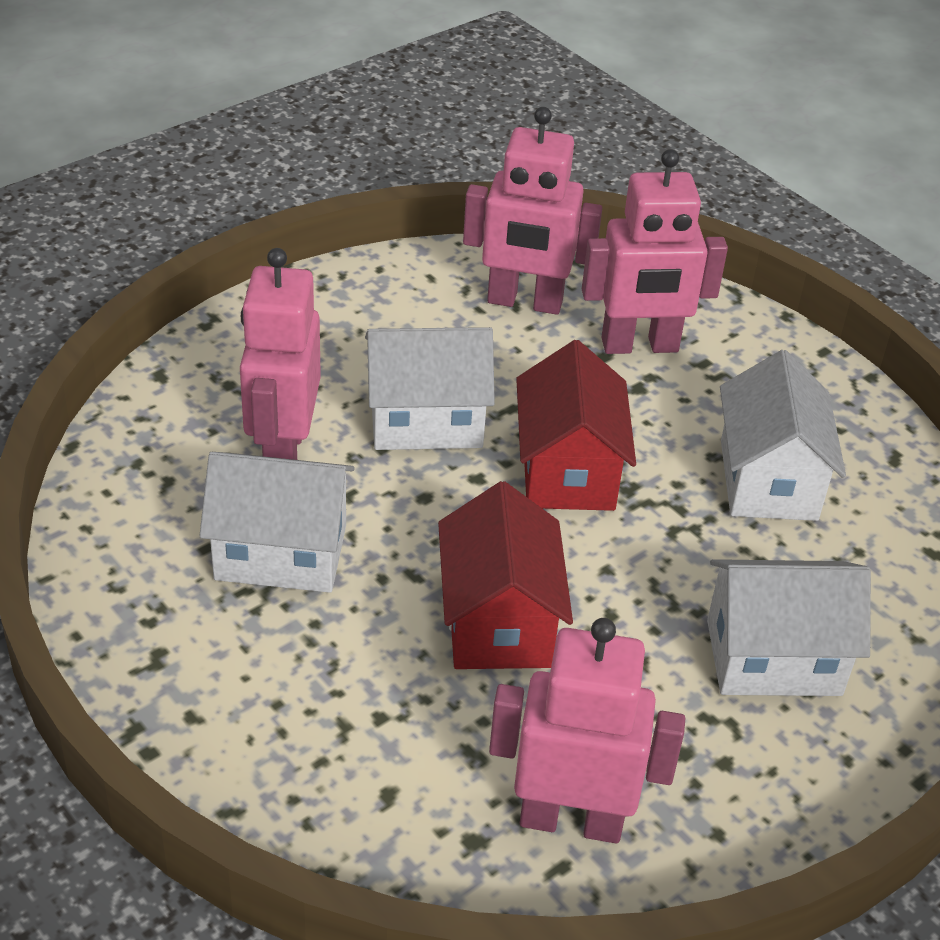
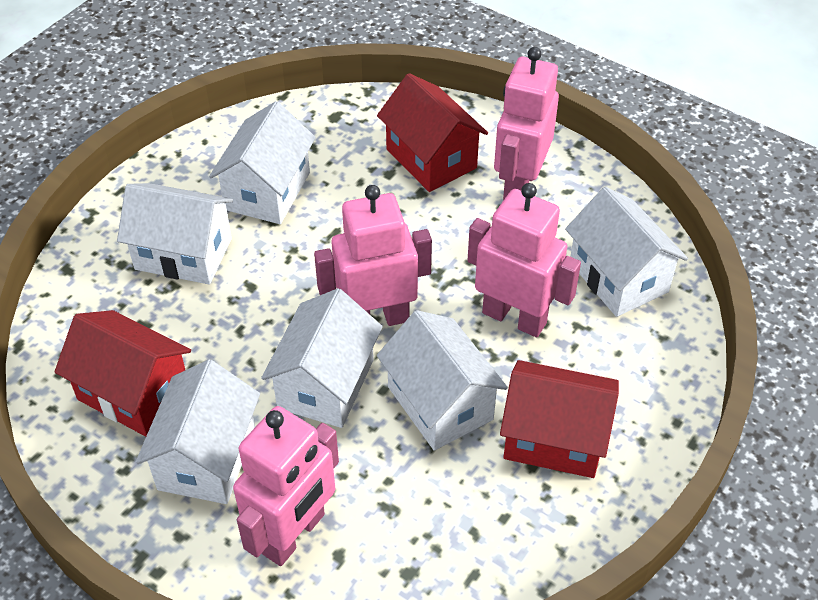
red house: 2 -> 3
white house: 4 -> 6

